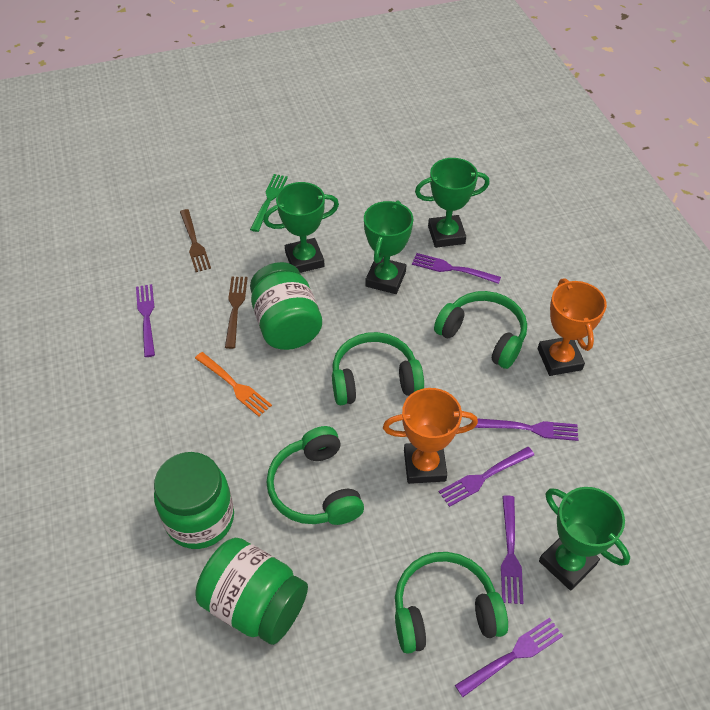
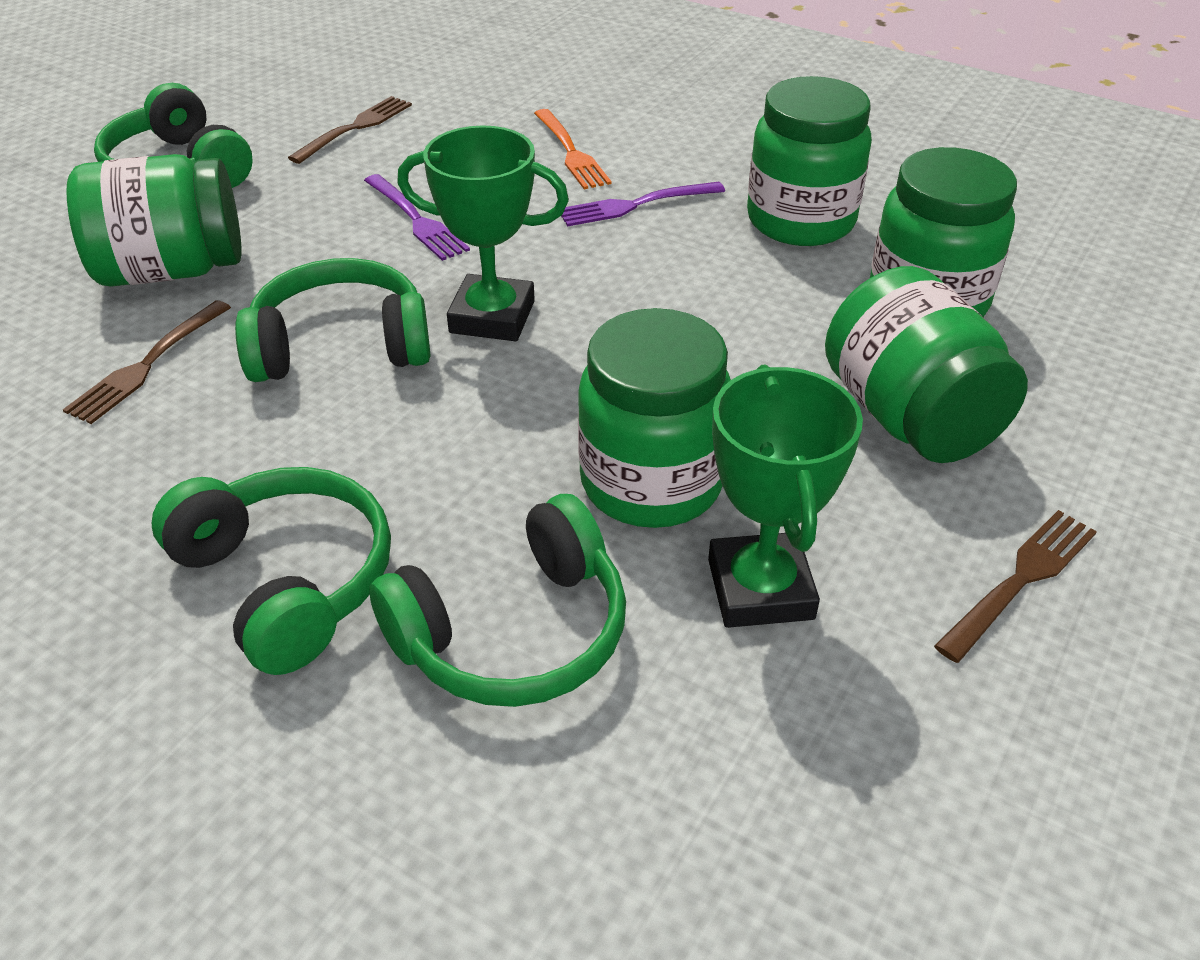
brown fork: 2 -> 3
green fork: 1 -> 0
green jar: 3 -> 5
green trophy: 4 -> 2
orange trophy: 2 -> 0
purple fork: 6 -> 2

